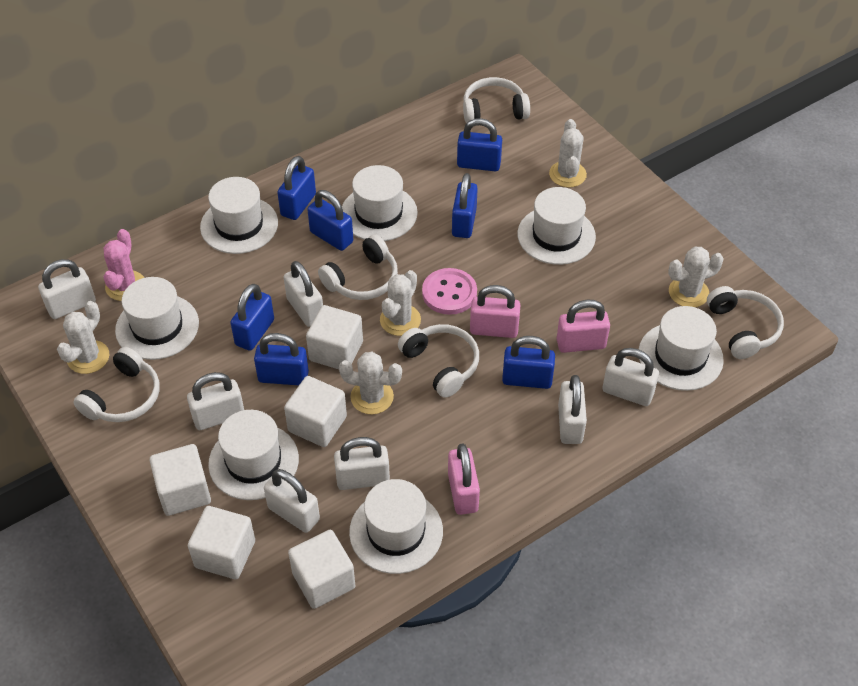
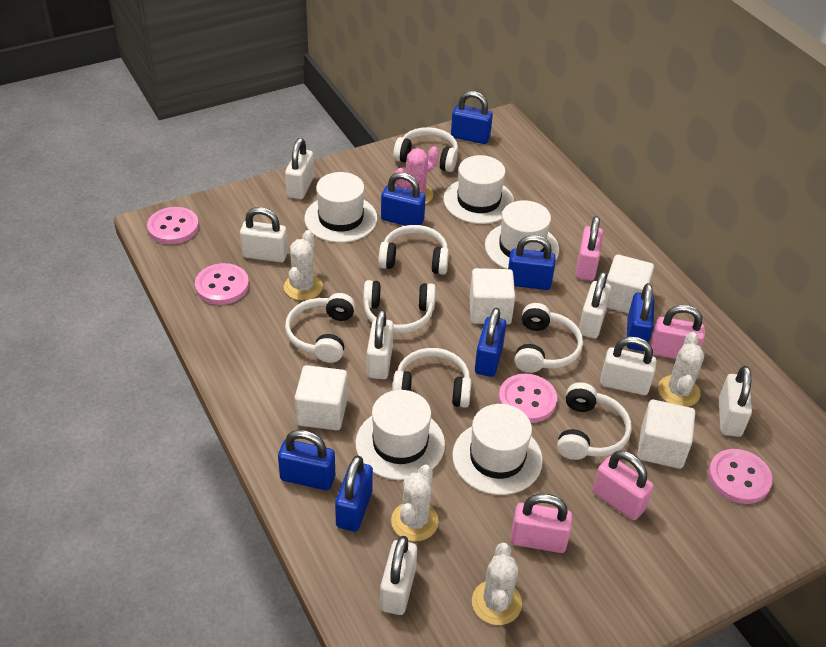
pink button: 1 -> 4
pink padlock: 3 -> 4
white cactus: 5 -> 4
white cube: 5 -> 4
white hat: 7 -> 5
white headphones: 5 -> 7

